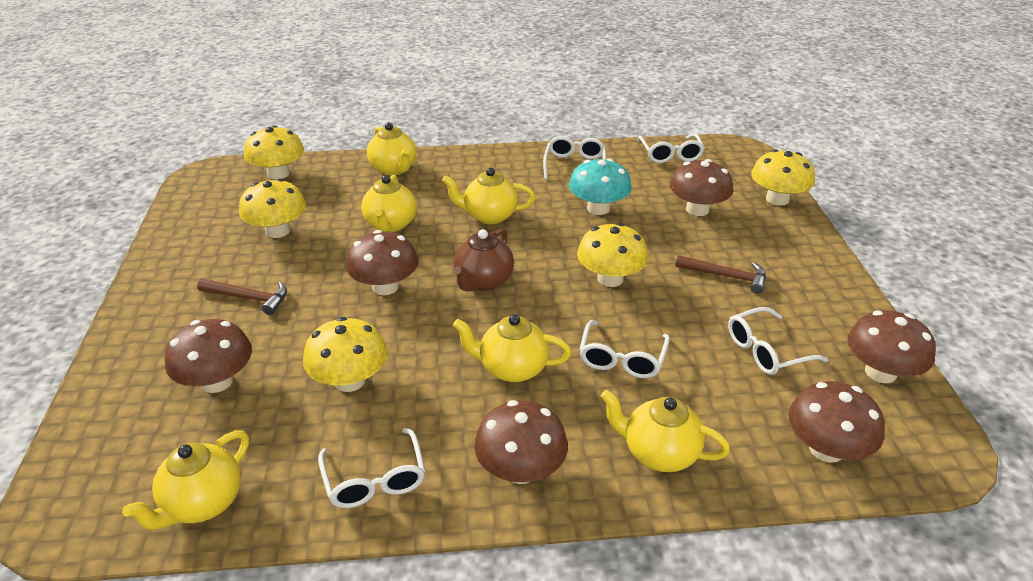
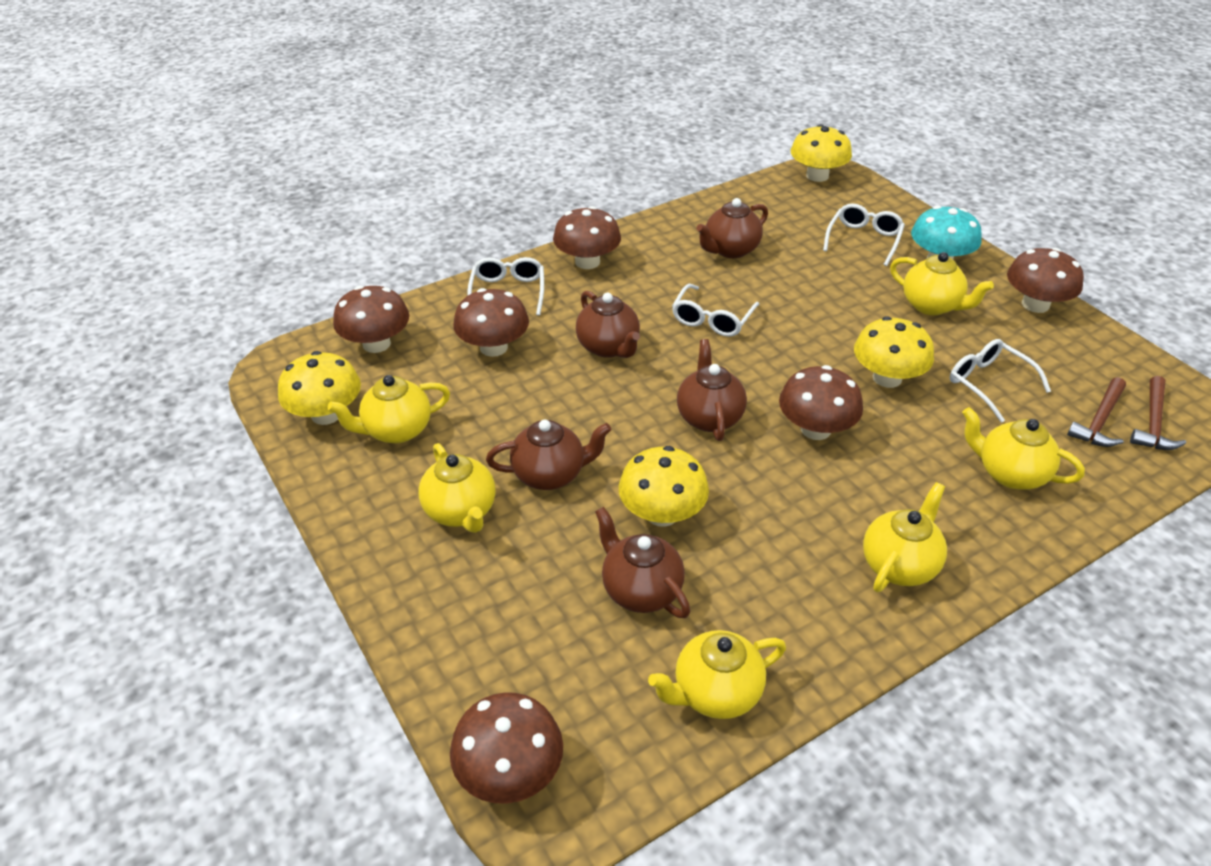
brown teapot: 1 -> 5
white glasses: 5 -> 4
yellow mushroom: 5 -> 4

